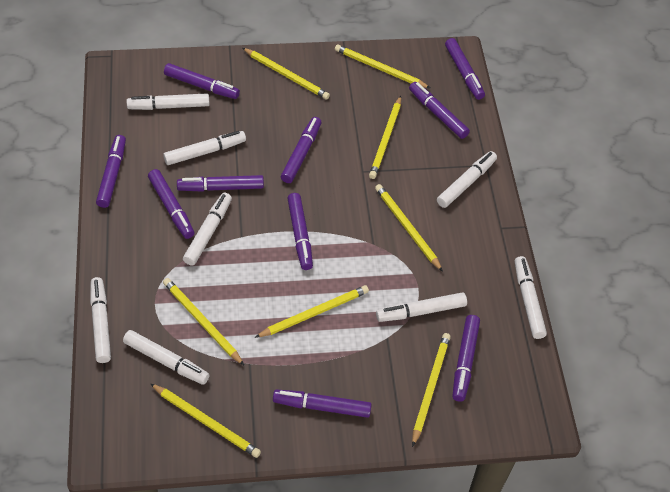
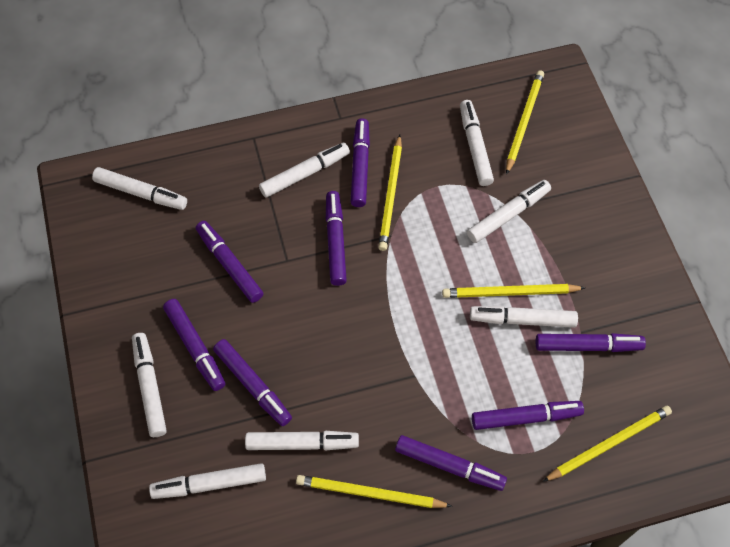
purple marker: 10 -> 8
yellow pencil: 8 -> 5

